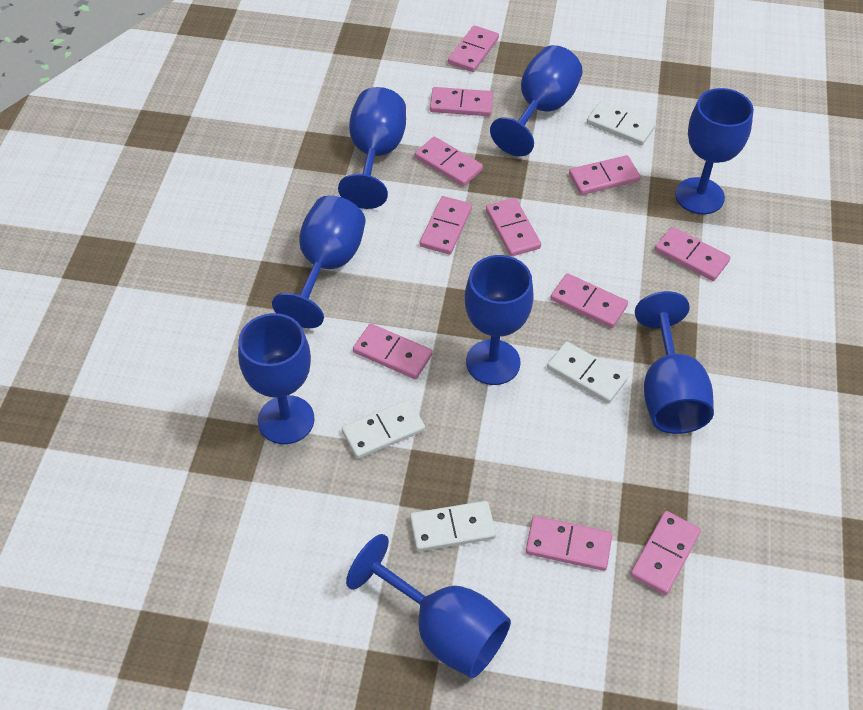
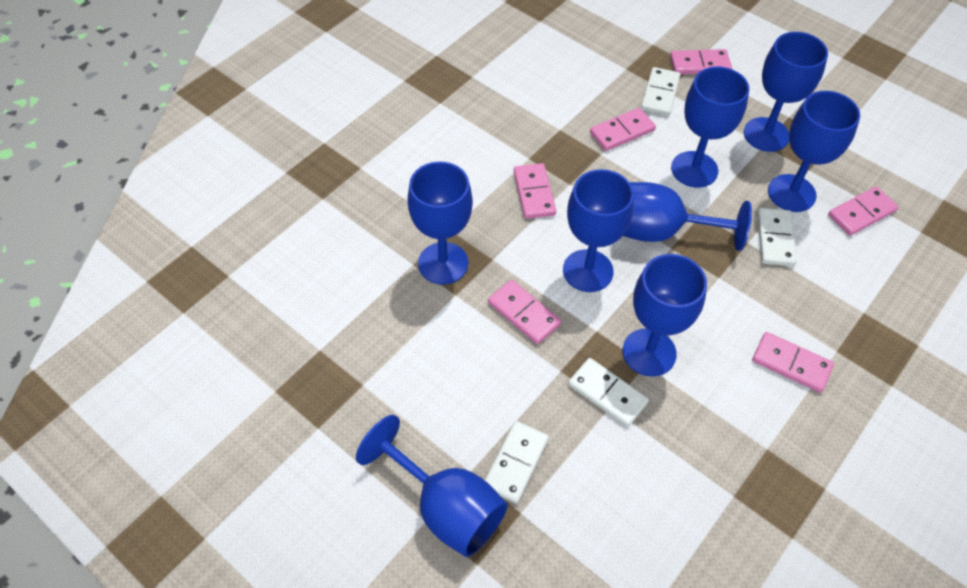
pink domino: 11 -> 6

